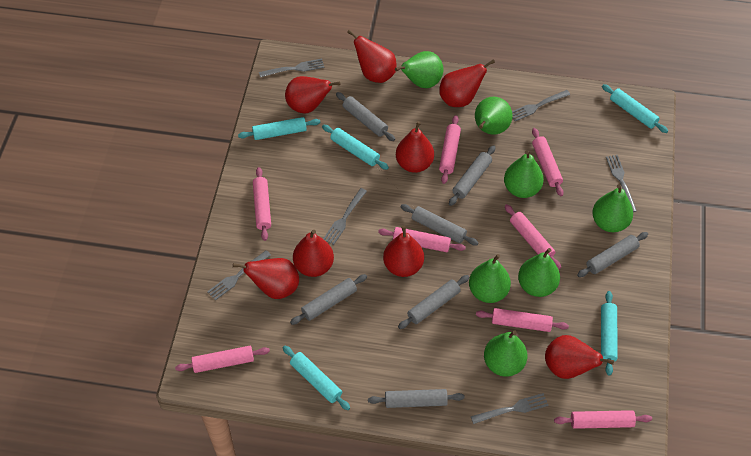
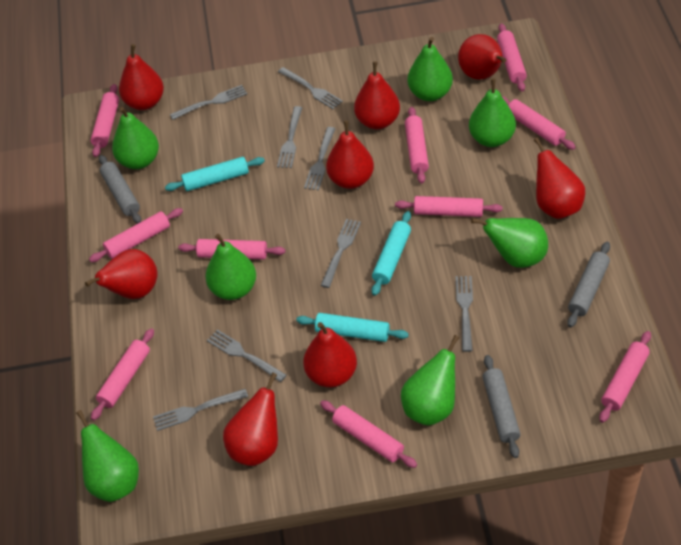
grey fork: 6 -> 8
grey rolling pin: 7 -> 3
pink rolling pin: 8 -> 10
turquoise rolling pin: 5 -> 3

